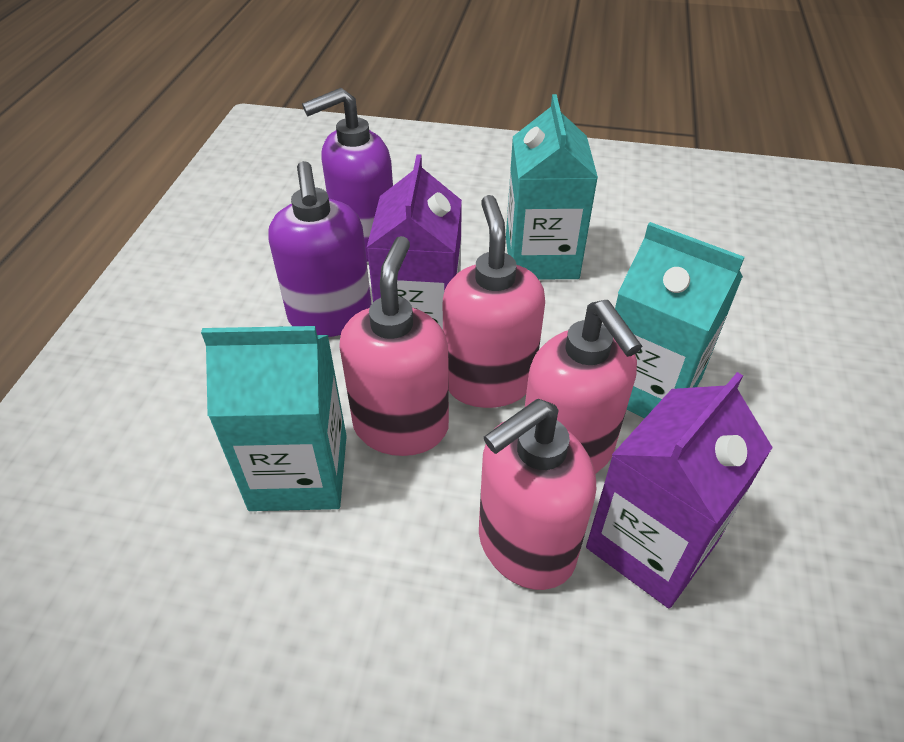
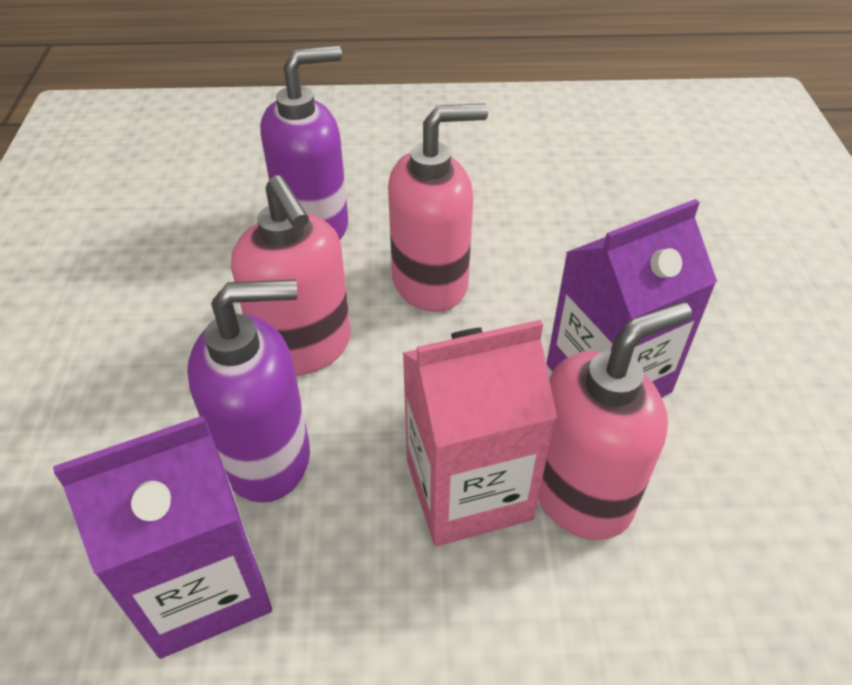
pink carton: 0 -> 1
pink soap dispenser: 4 -> 3
turquoise carton: 3 -> 0

